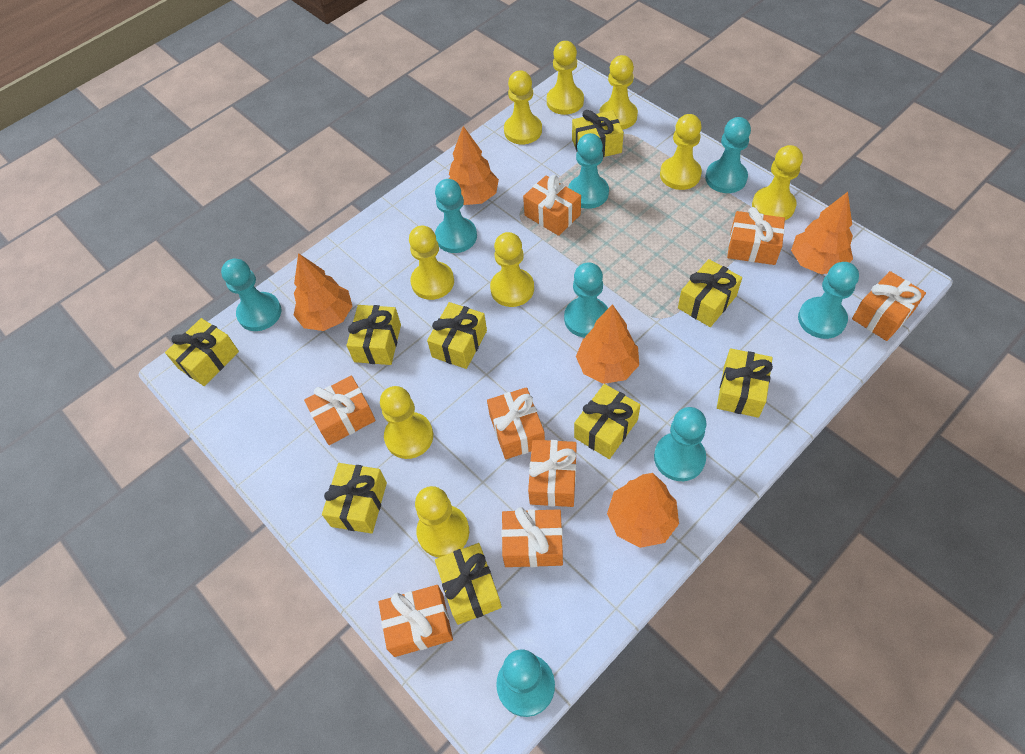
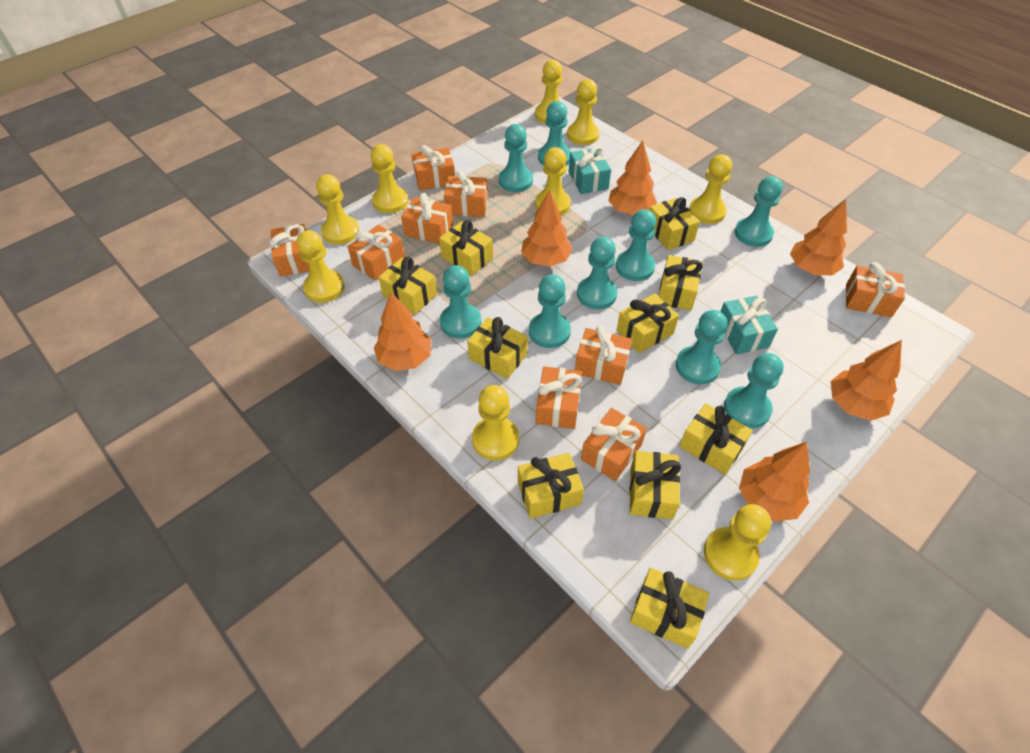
orange gift: 8 -> 9
orange tree: 5 -> 6
turquoise gift: 0 -> 2
turquoise pawn: 8 -> 9
yellow gift: 9 -> 10

